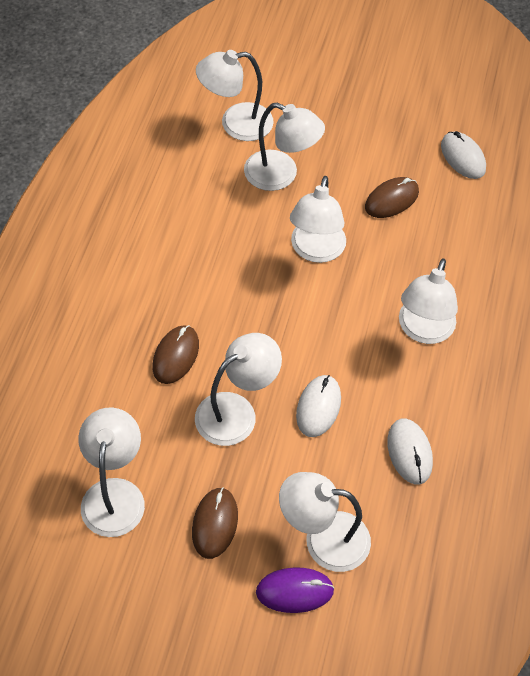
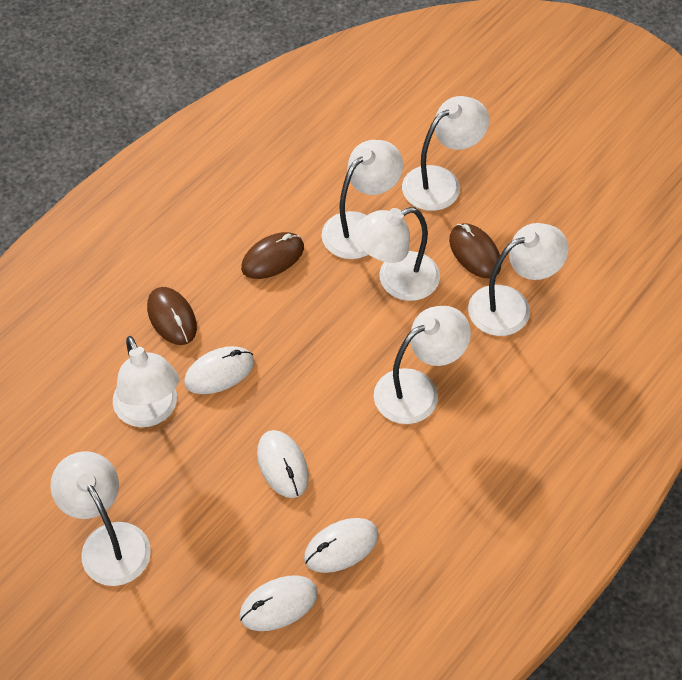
purple mouse: 1 -> 0
white mouse: 3 -> 4

